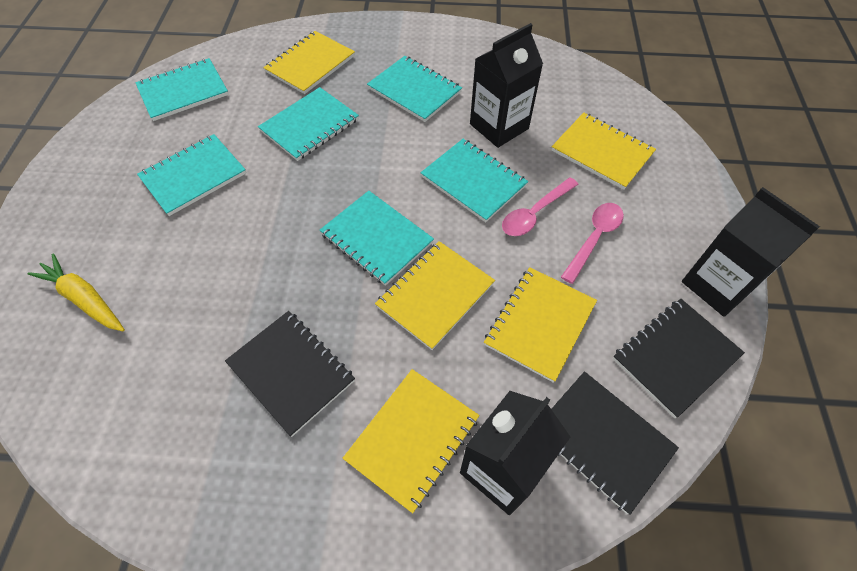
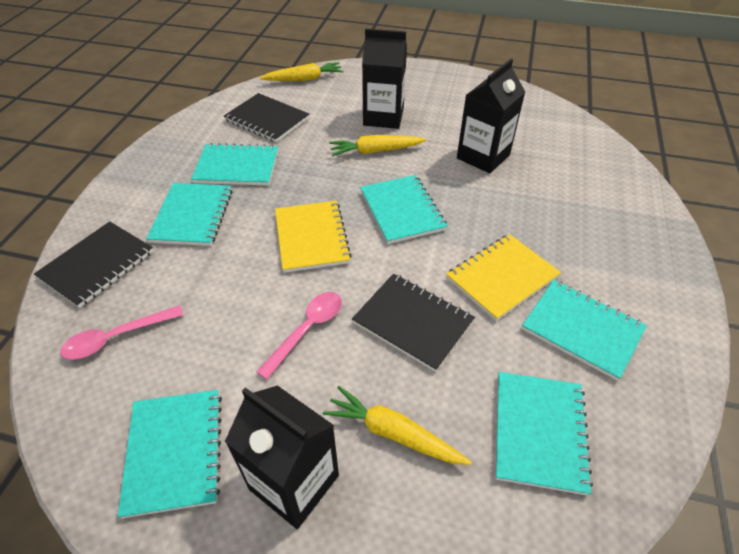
yellow carrot: 1 -> 3
yellow notebook: 5 -> 2

